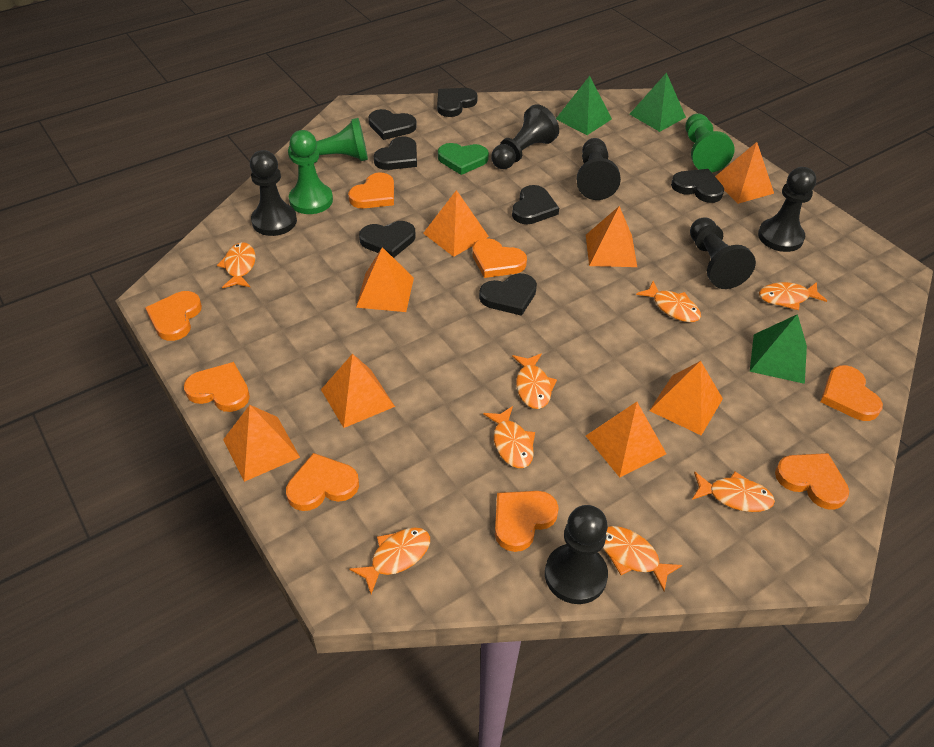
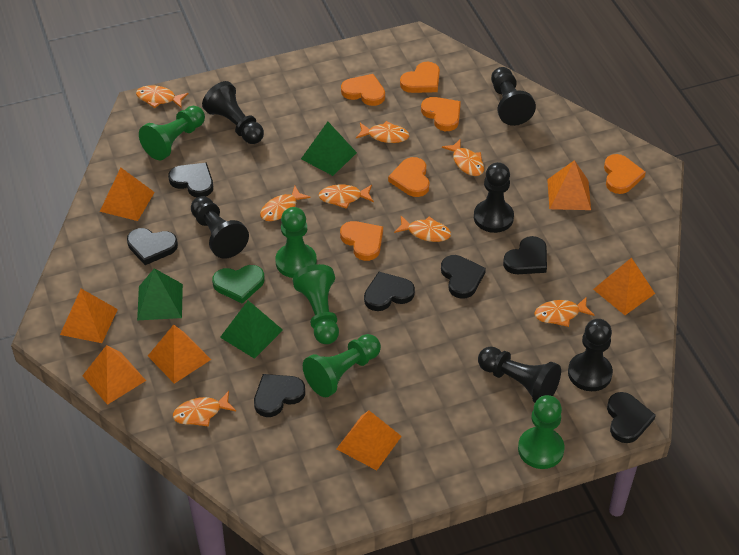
green pawn: 3 -> 5
orange heart: 8 -> 6
orange pyramid: 8 -> 7

